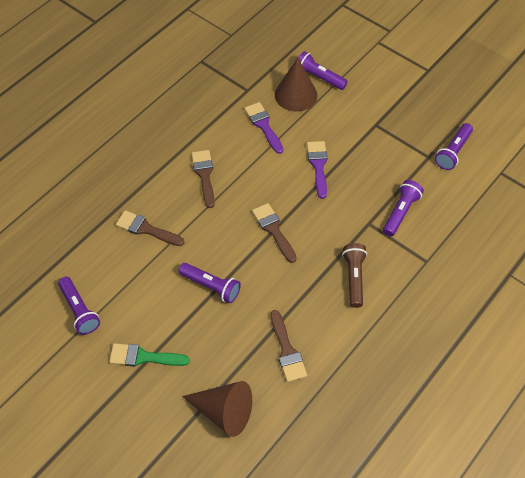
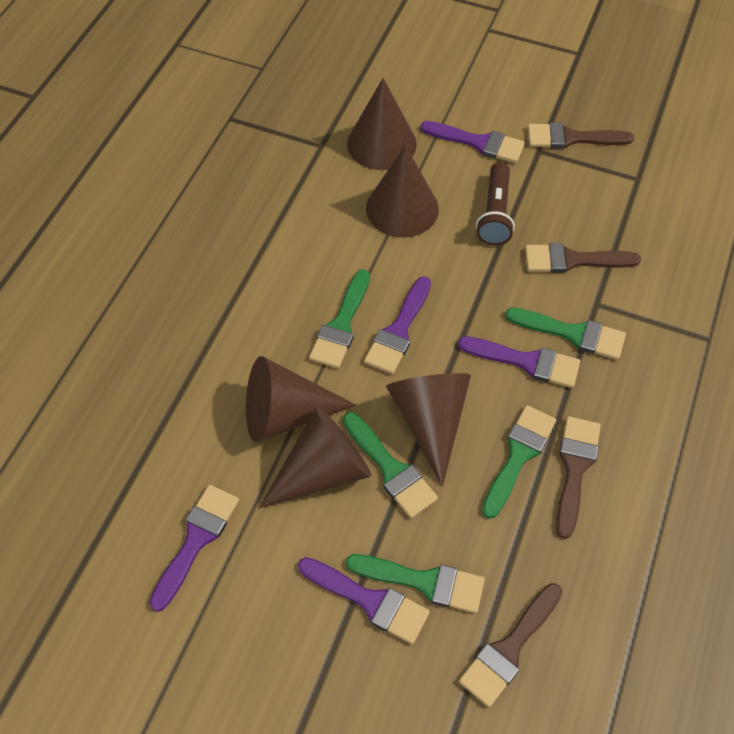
brown cone: 2 -> 5
green brush: 1 -> 5
purple brush: 2 -> 5
purple flashlight: 5 -> 0

